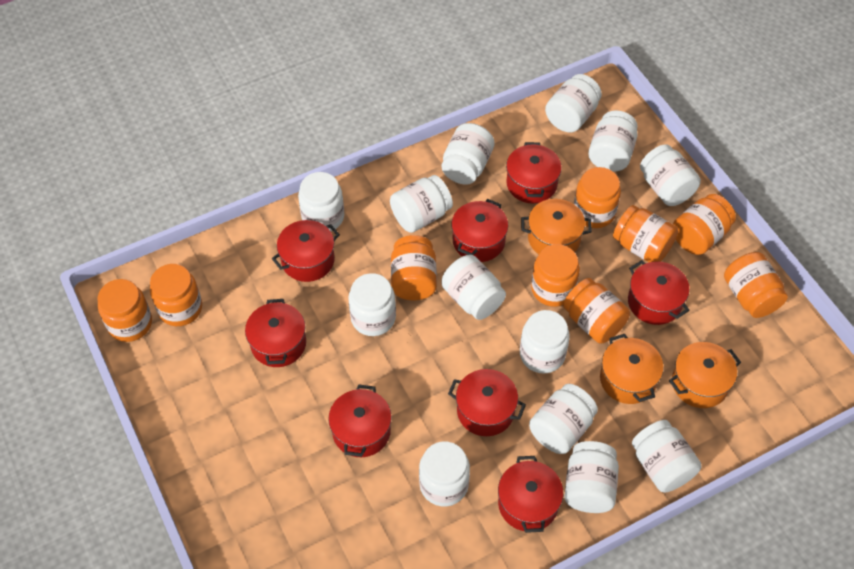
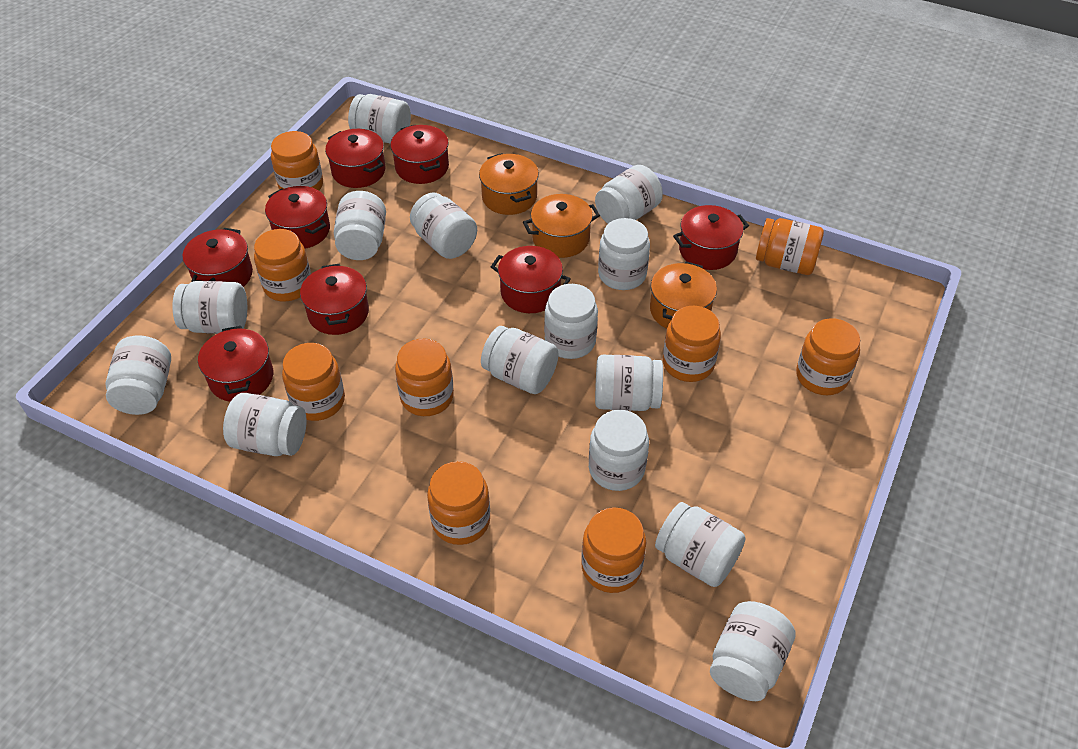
white jar: 13 -> 14

